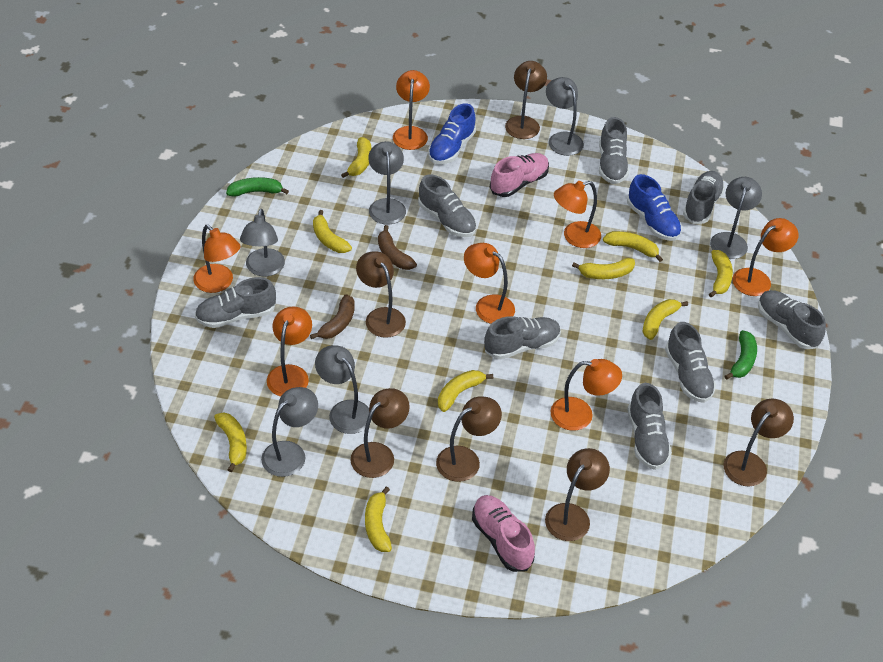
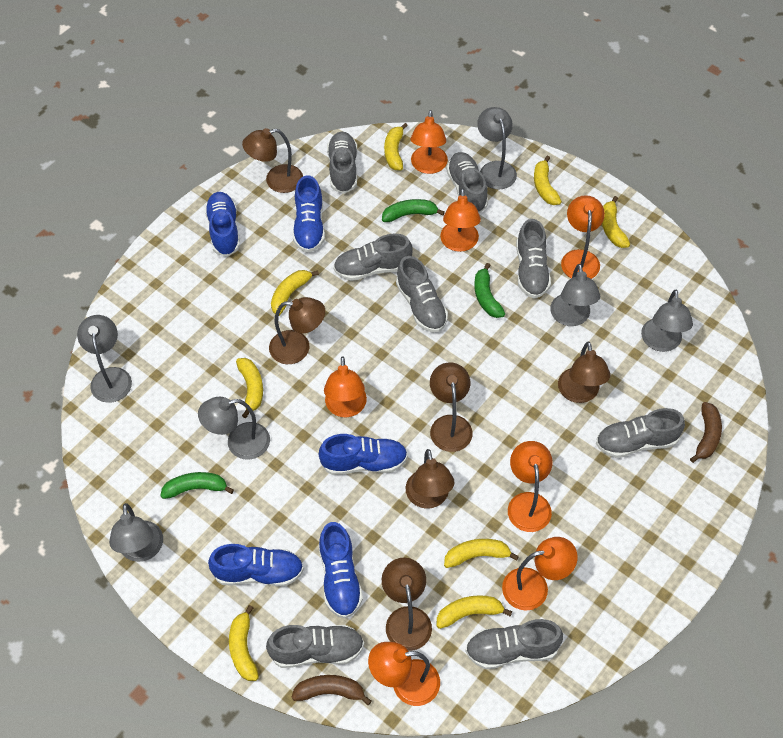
blue shoe: 2 -> 5
green banana: 2 -> 3
pink shoe: 2 -> 0
yellow banana: 9 -> 8

